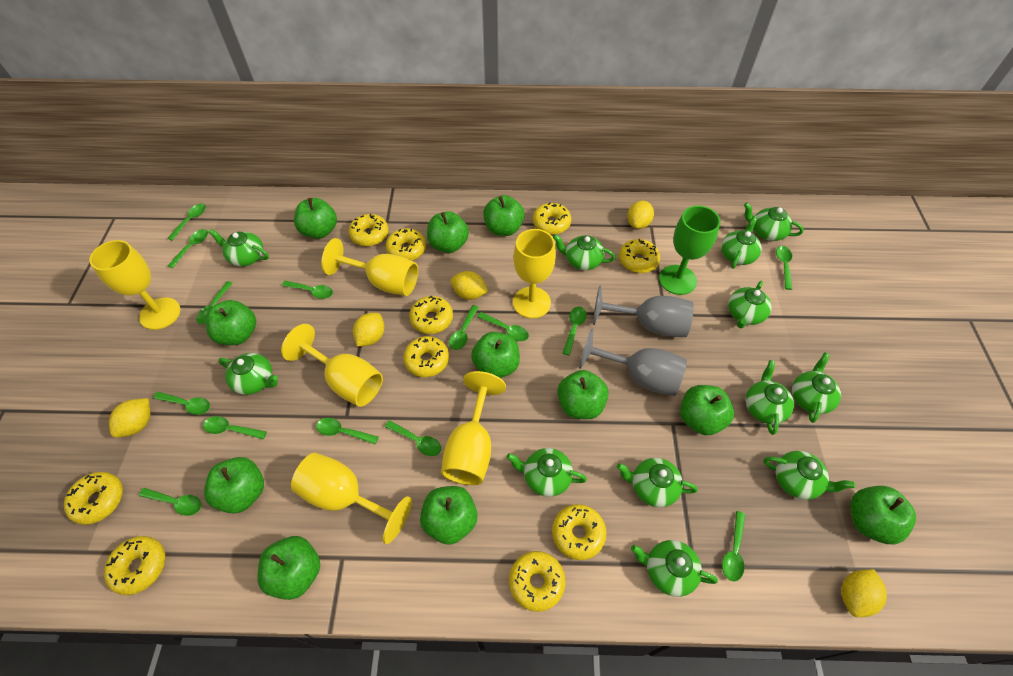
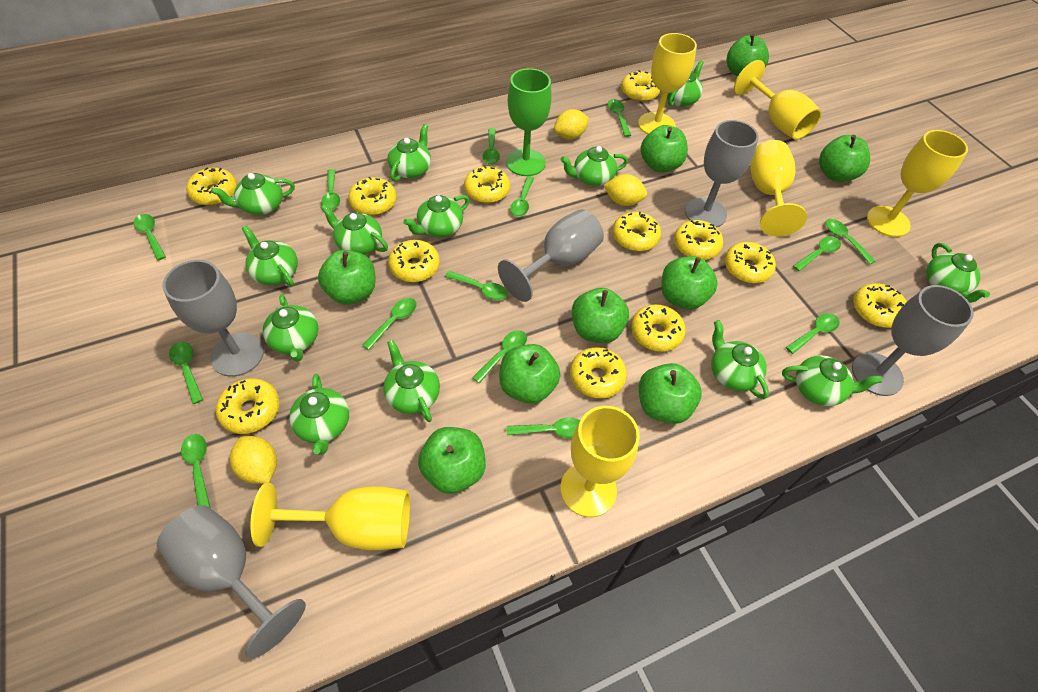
green apple: 11 -> 9
green teapot: 12 -> 13
grey goblet: 2 -> 5
yellow donut: 10 -> 12
yellow lemon: 5 -> 3

